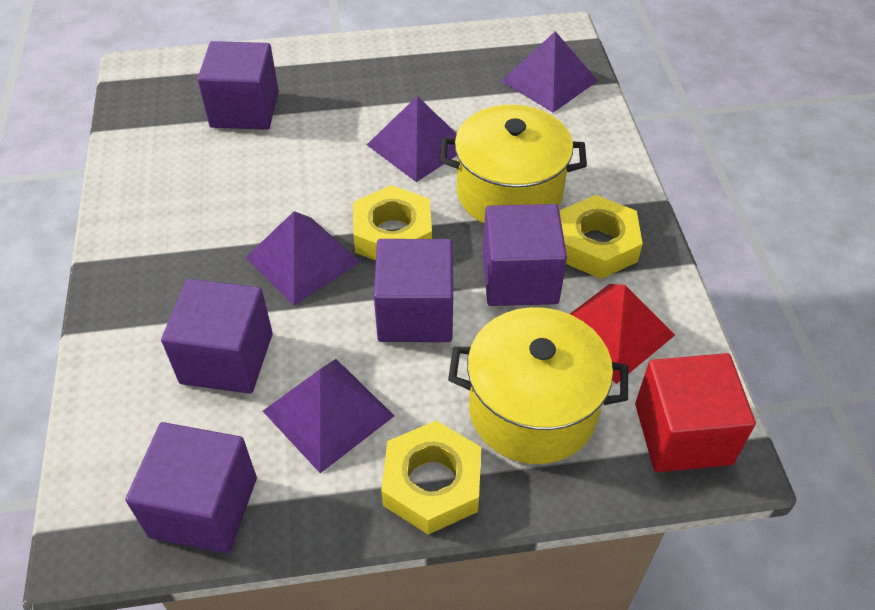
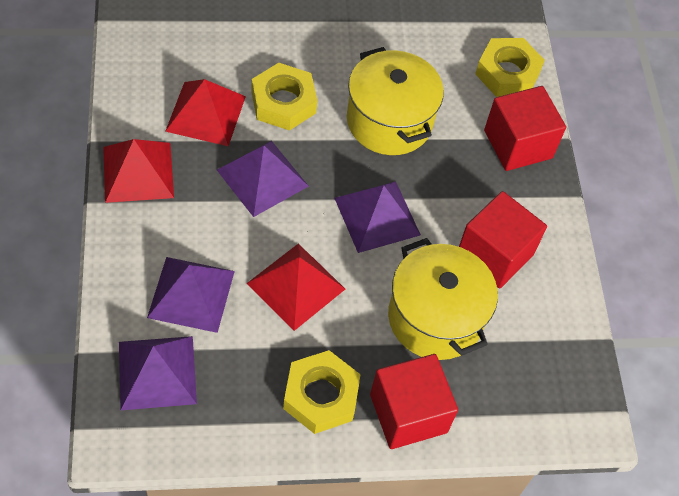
purple cube: 5 -> 0
red cube: 1 -> 3
red pyramid: 1 -> 3

